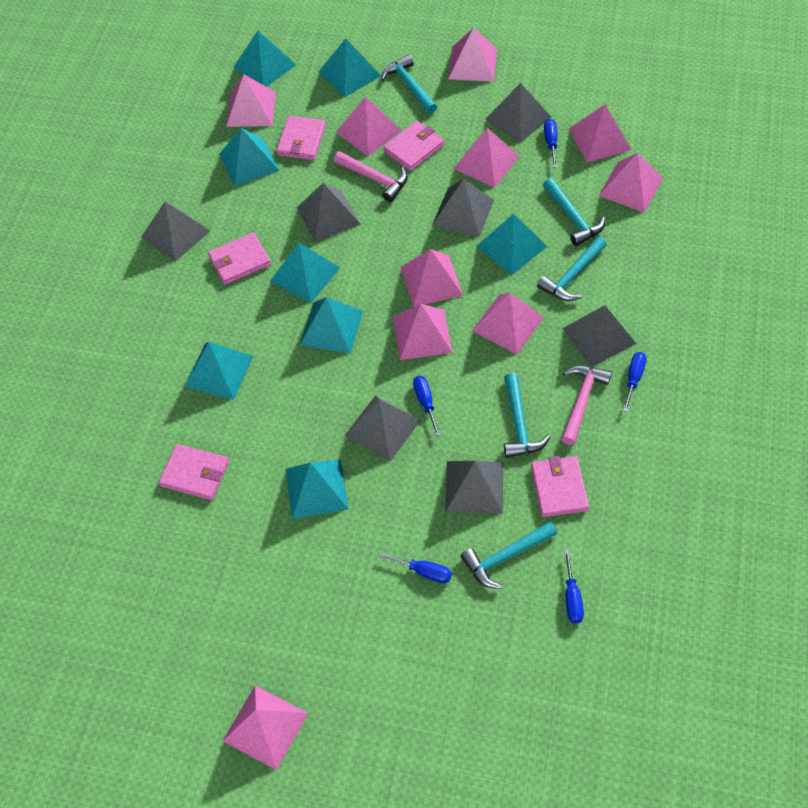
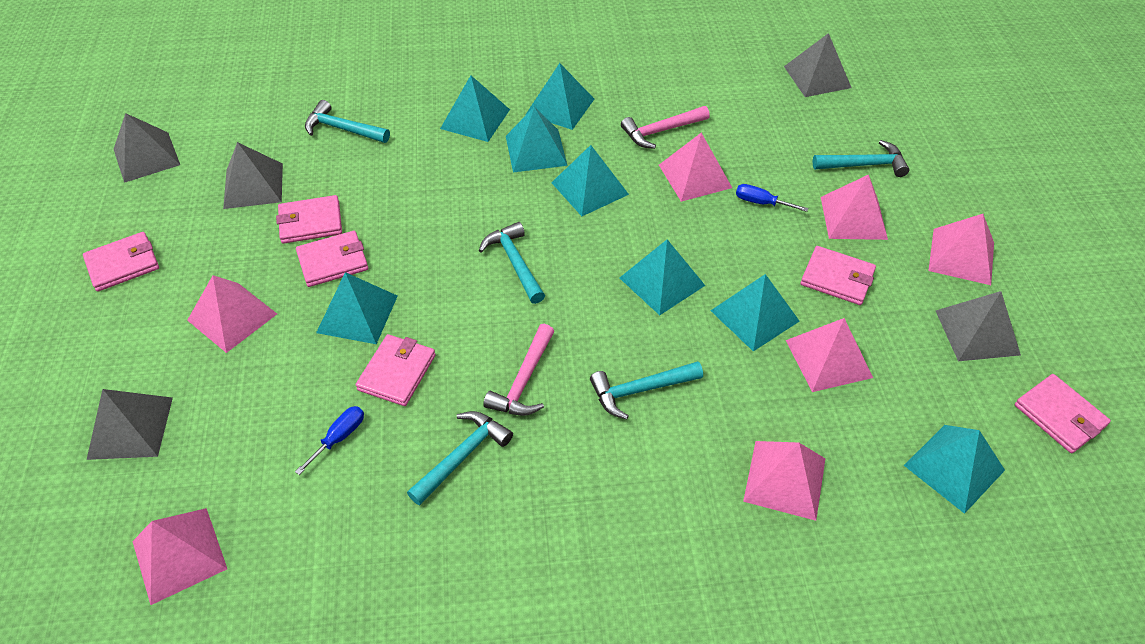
blue screwdriver: 5 -> 2
grey pyramid: 7 -> 5
pink pyramid: 10 -> 7
pink wallet: 5 -> 6

